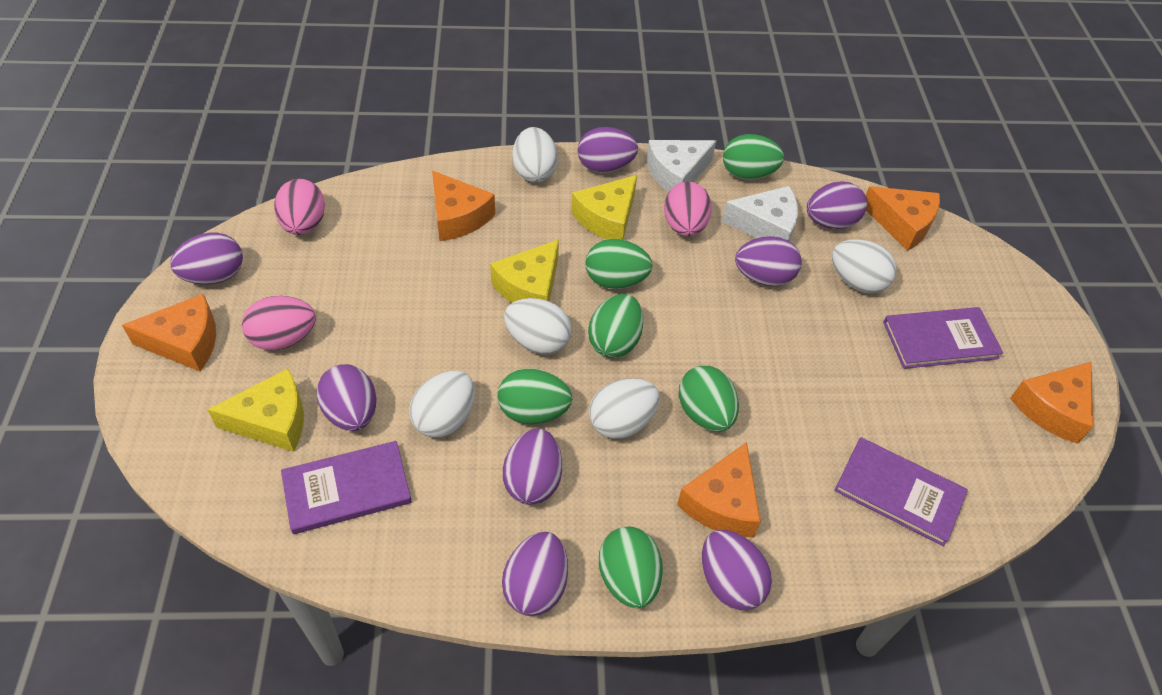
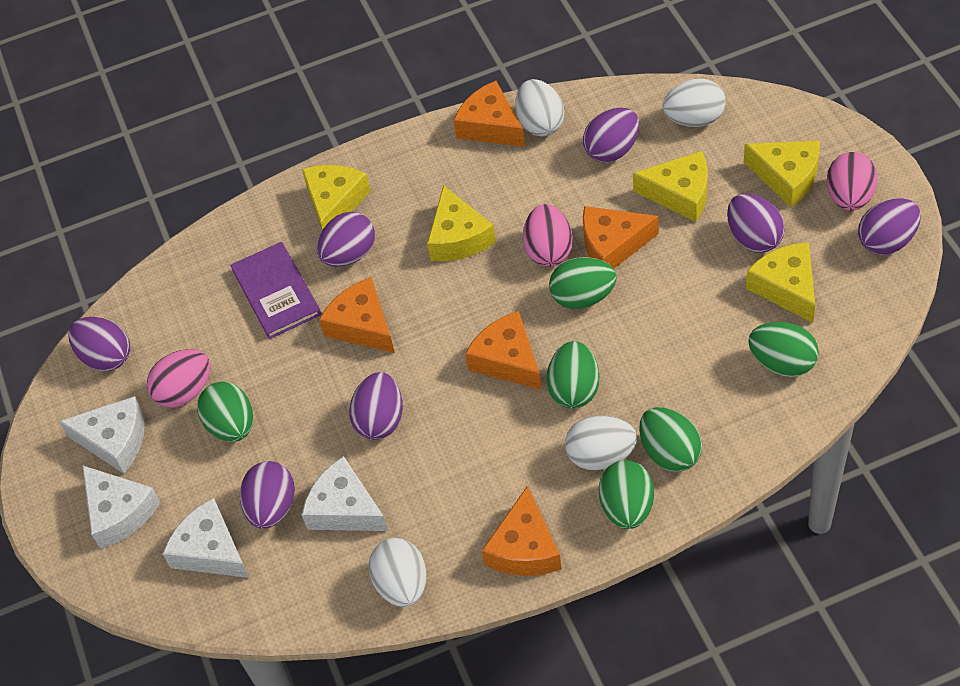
purple book: 3 -> 1
purple egg: 8 -> 7
white cheese: 2 -> 4
white egg: 5 -> 4
yellow cheese: 3 -> 5

